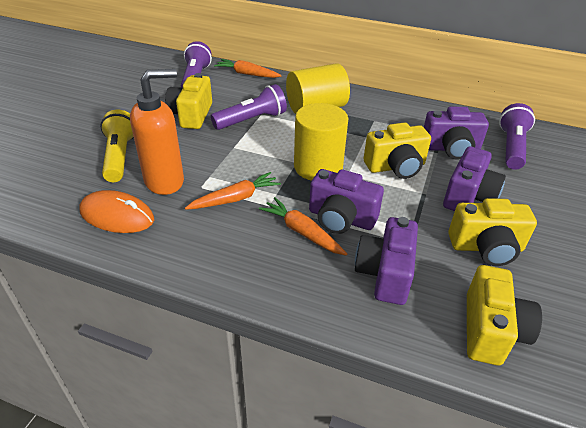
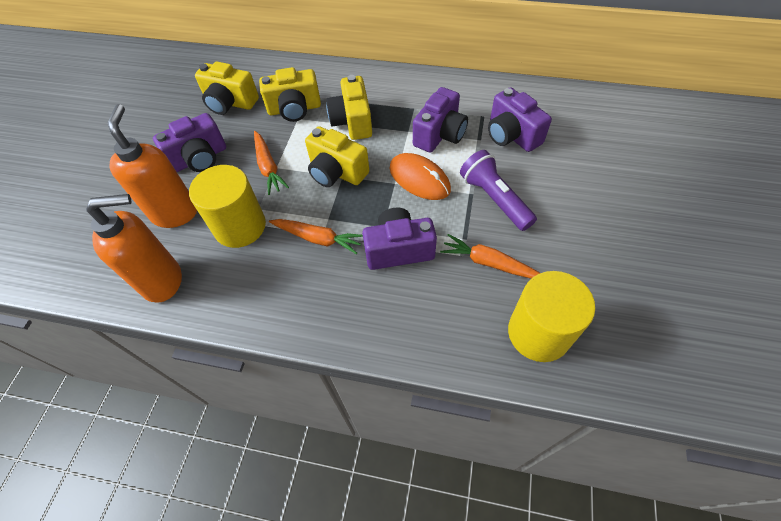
orange soap dispenser: 1 -> 2
purple flashlight: 3 -> 1
yellow flashlight: 1 -> 0

